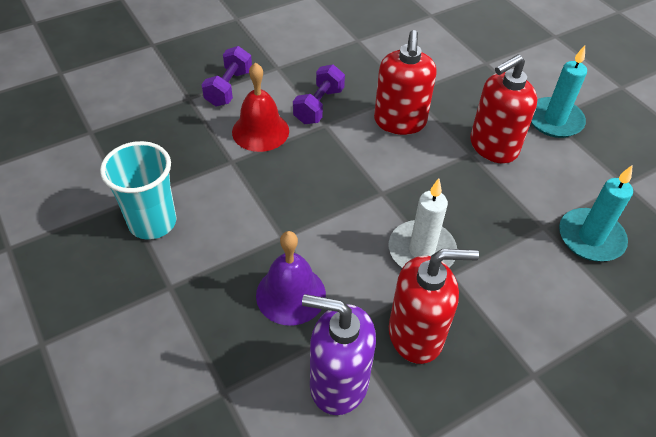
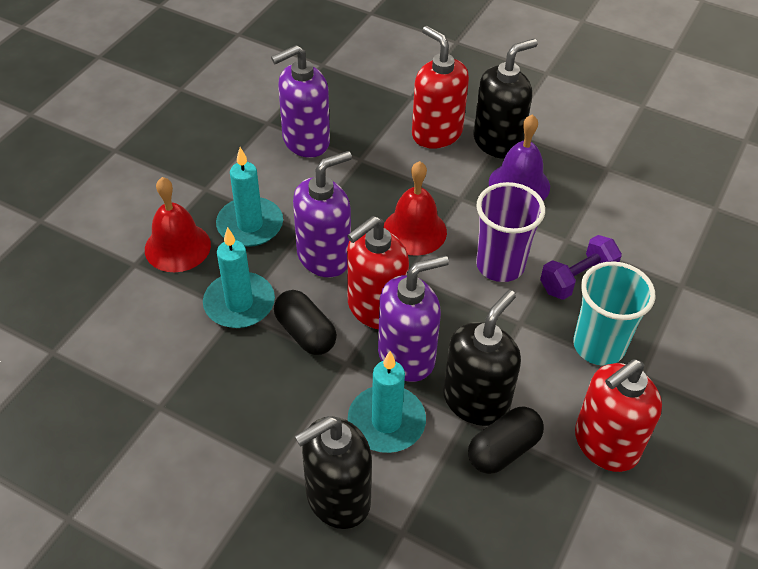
black capsule: 0 -> 2
black soap dispenser: 0 -> 3
purple cup: 0 -> 1
purple dumbbell: 2 -> 1
purple soap dispenser: 1 -> 3
red bell: 1 -> 2
turquoise candle: 2 -> 3
white candle: 1 -> 0

